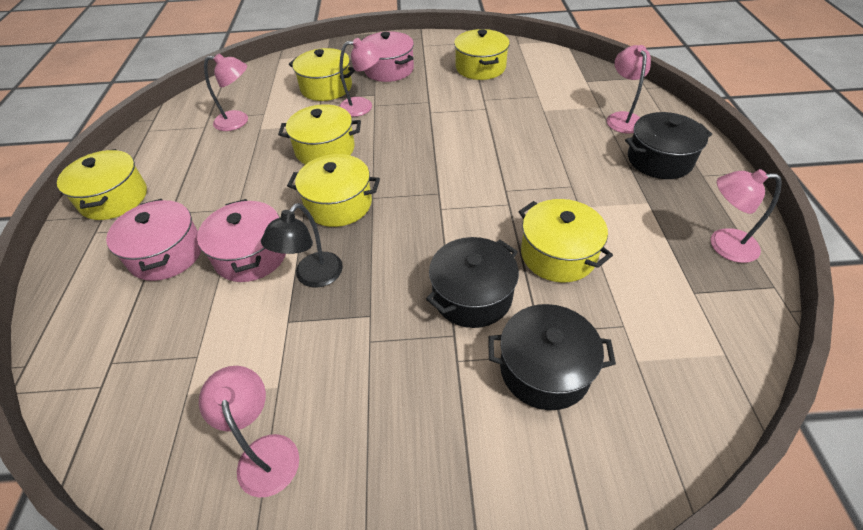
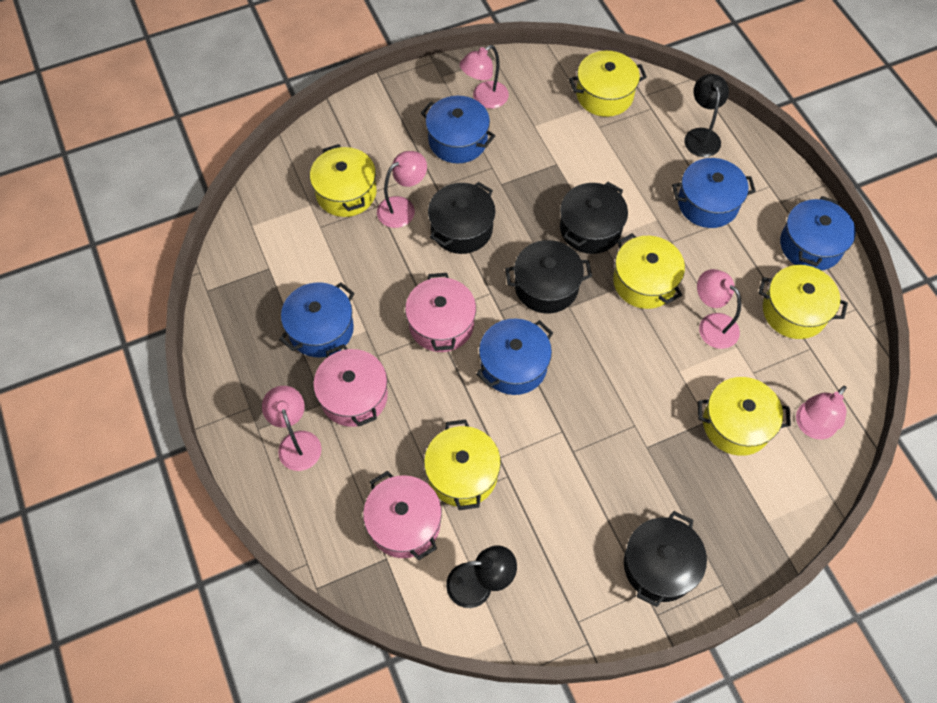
black lamp: 1 -> 2
black pot: 3 -> 4
blue pot: 0 -> 5

